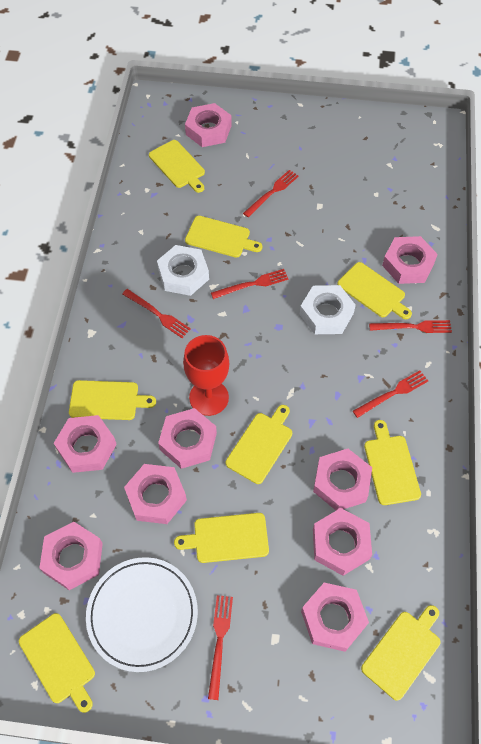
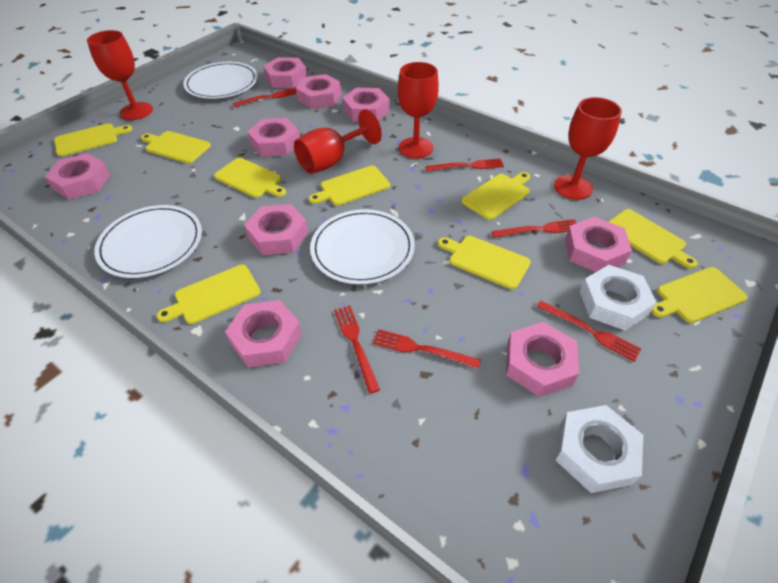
red goblet: 1 -> 4
white plate: 1 -> 3

